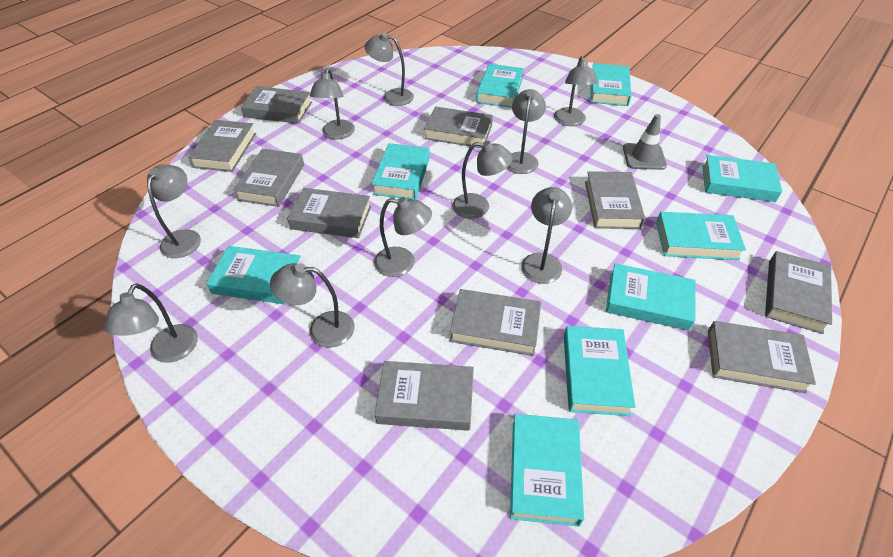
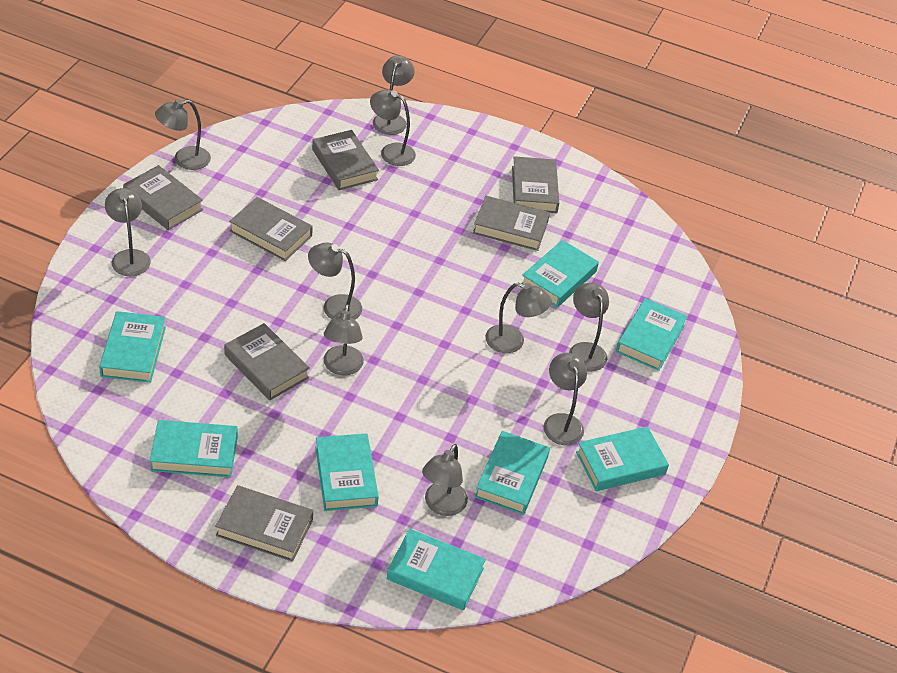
grey book: 10 -> 7
grey traffic cone: 1 -> 0
turquoise book: 9 -> 8

